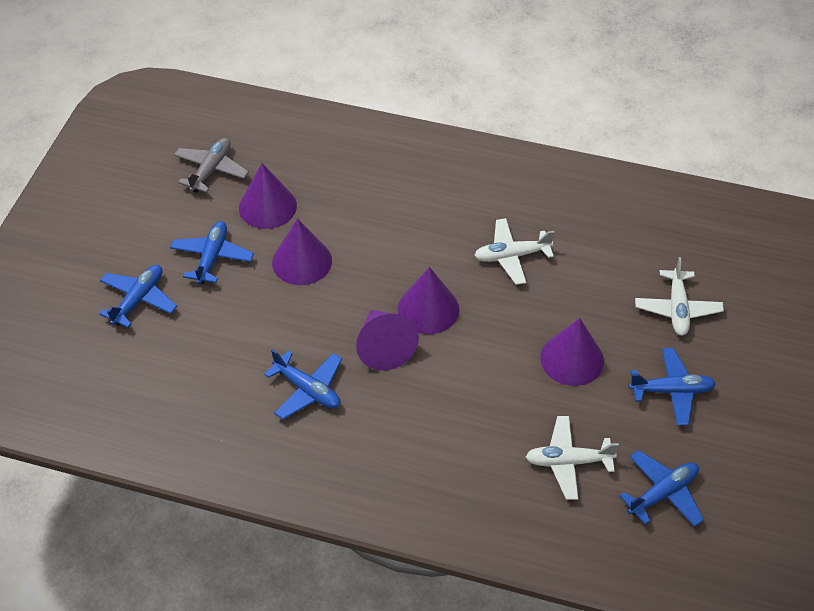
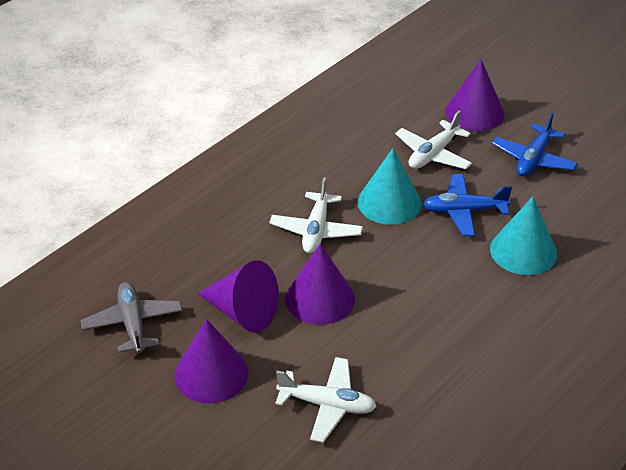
blue plane: 5 -> 2
purple cone: 5 -> 4
turquoise cone: 0 -> 2

